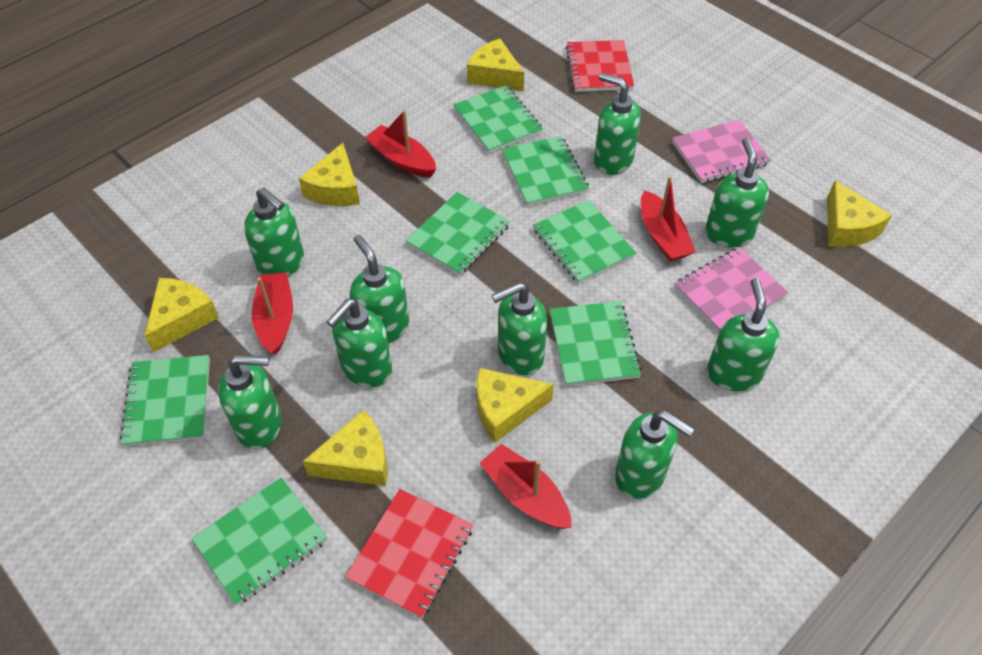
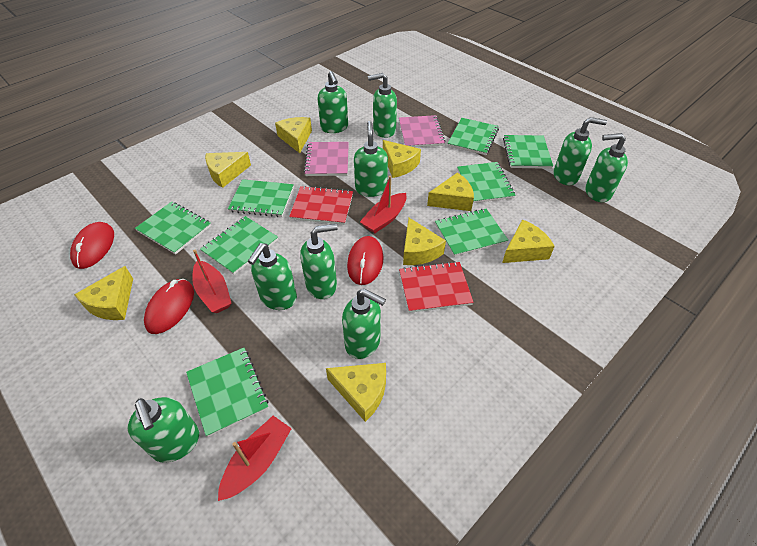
green notebook: 7 -> 8
red boat: 4 -> 3
red mouse: 0 -> 3
yellow cheese: 6 -> 8

